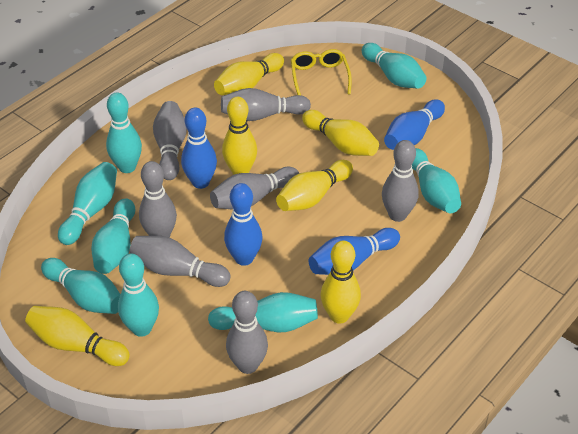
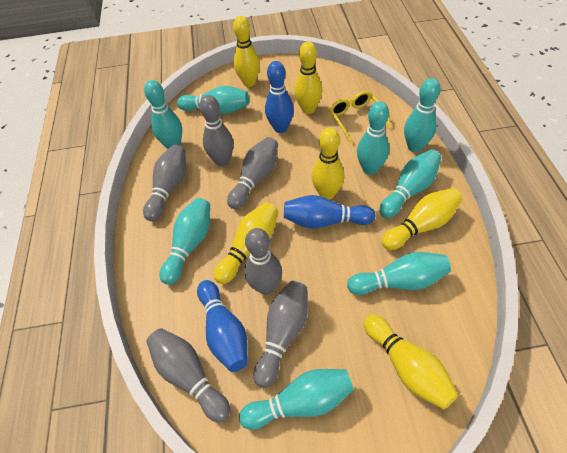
blue bowling pin: 4 -> 3
grey bowling pin: 7 -> 6

